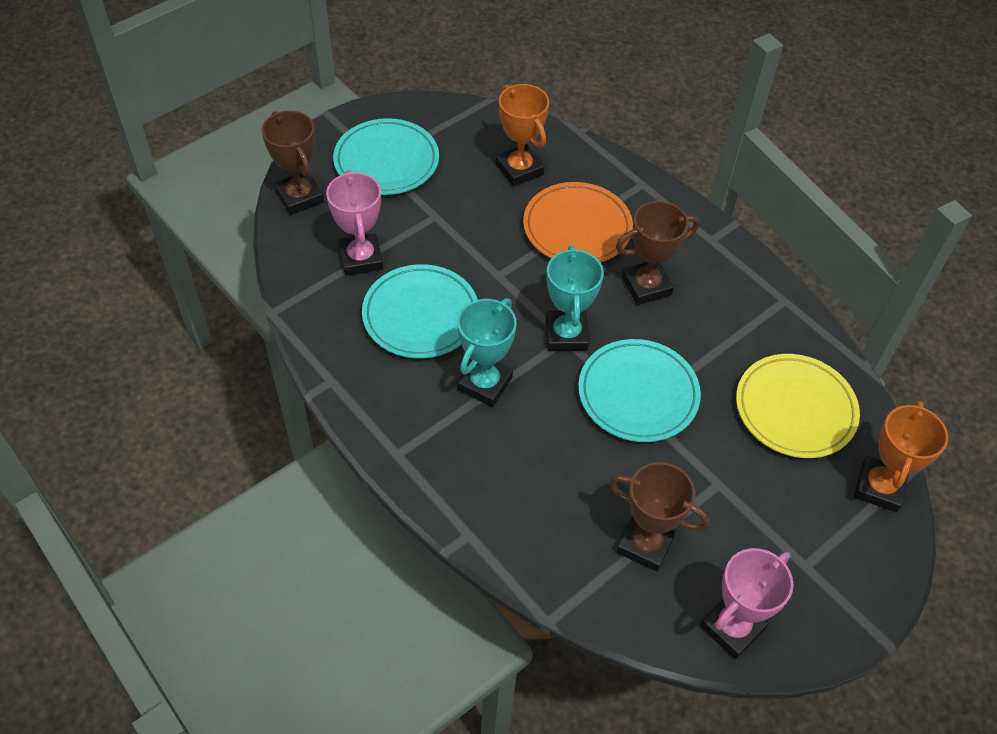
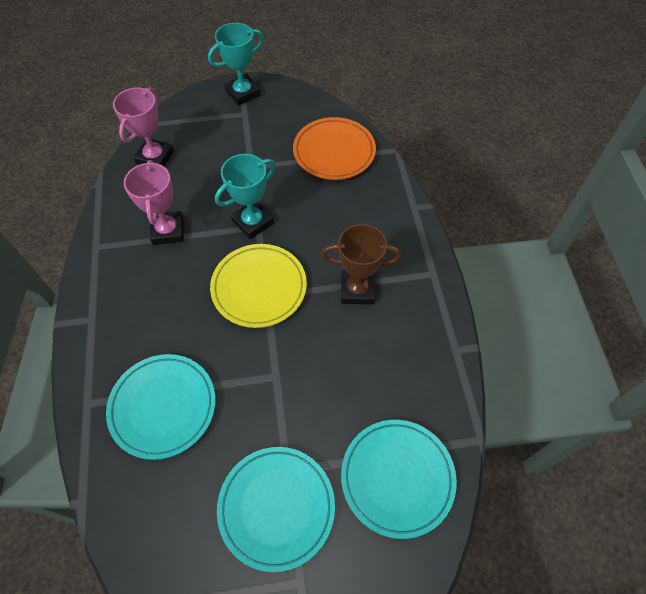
brown trophy: 3 -> 1
orange trophy: 2 -> 0

